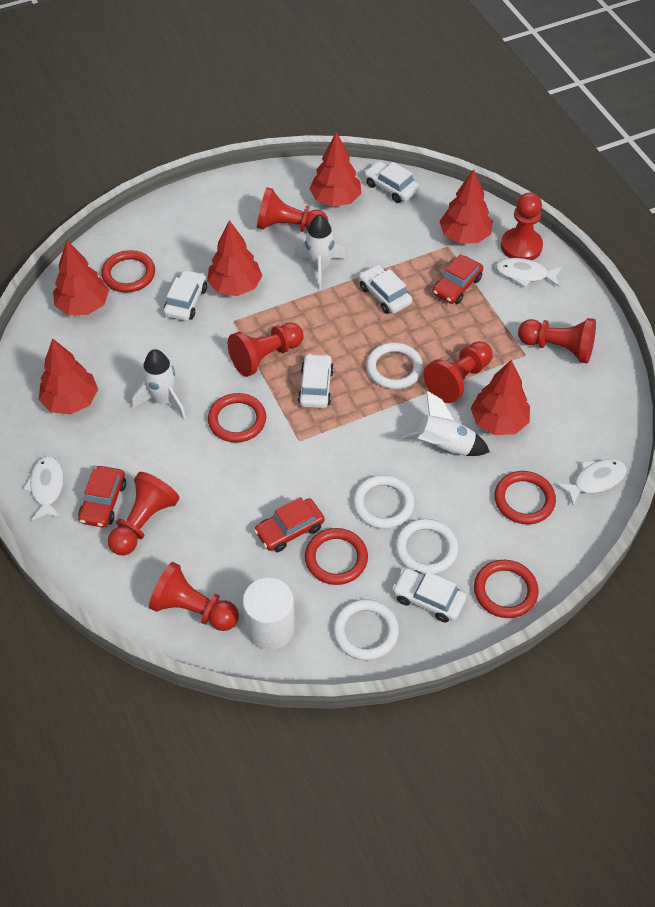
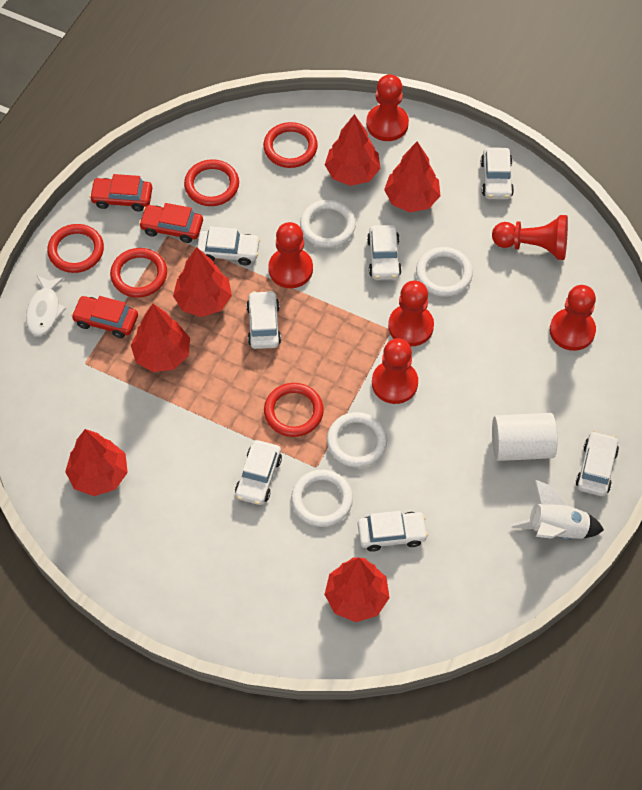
red pawn: 7 -> 6
white car: 5 -> 7
white fish: 3 -> 1
white rocket: 3 -> 1

